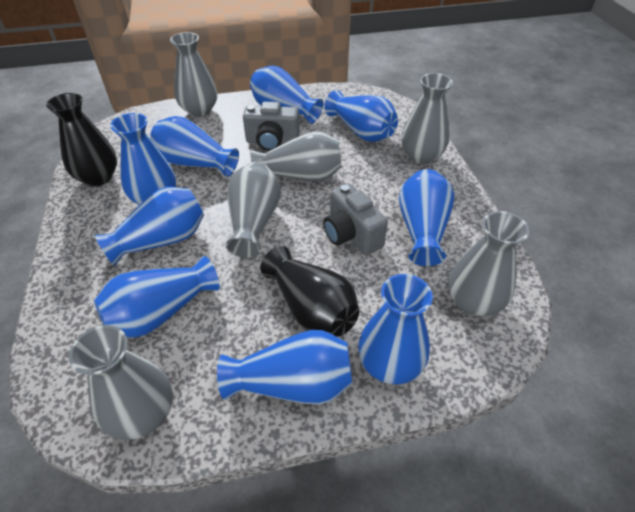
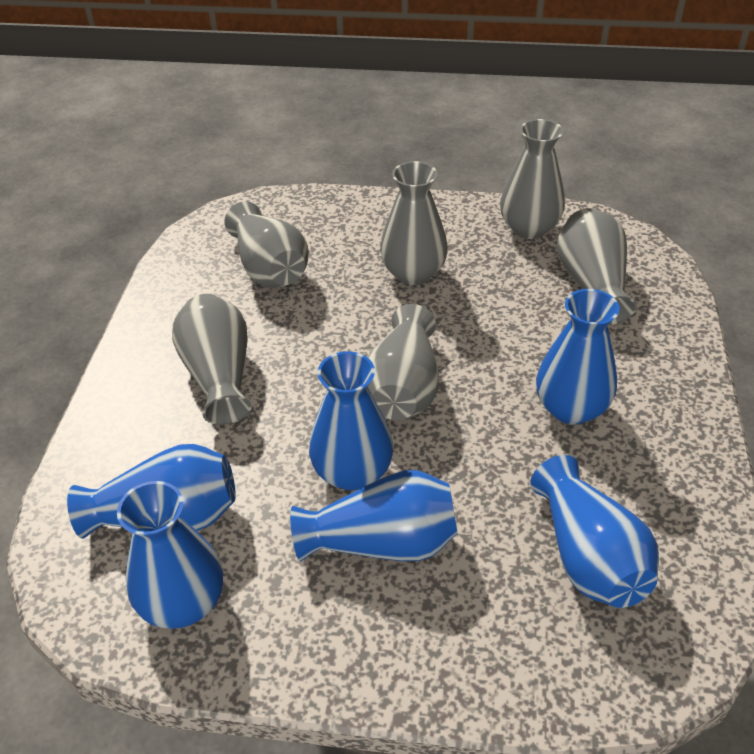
black vase: 2 -> 0
blue vase: 9 -> 6
grey camera: 2 -> 0

